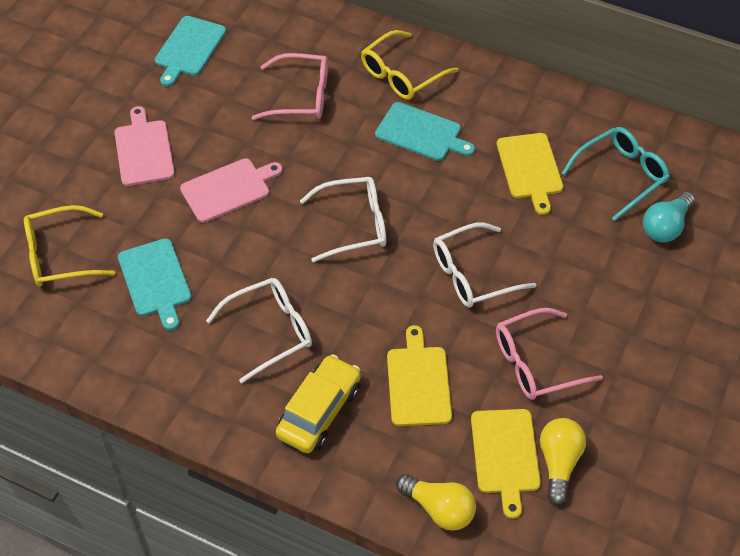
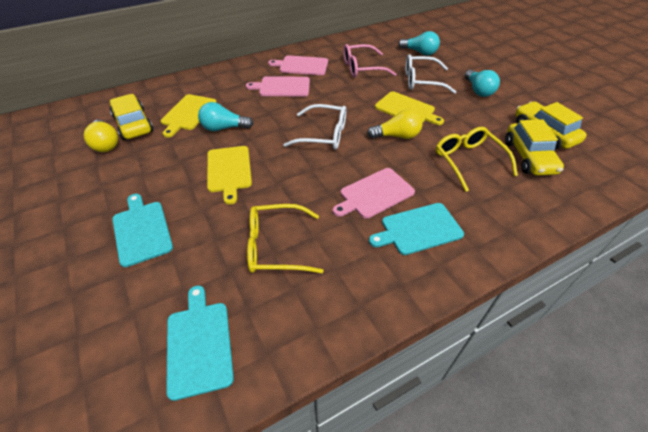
pink cutting board: 2 -> 3
pink glasses: 2 -> 1
turquoise glasses: 1 -> 0
turquoise light bulb: 1 -> 3
white glasses: 3 -> 2
yellow car: 1 -> 3

